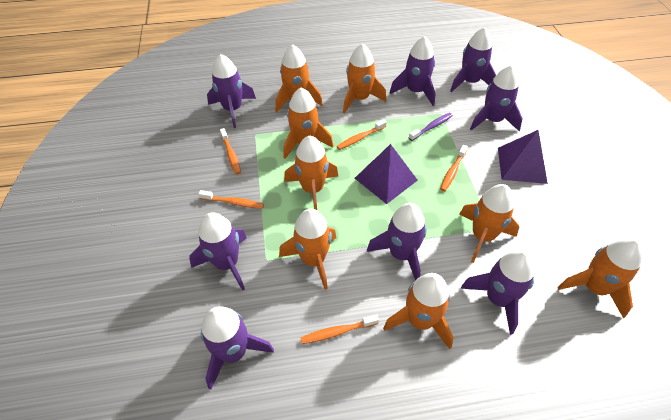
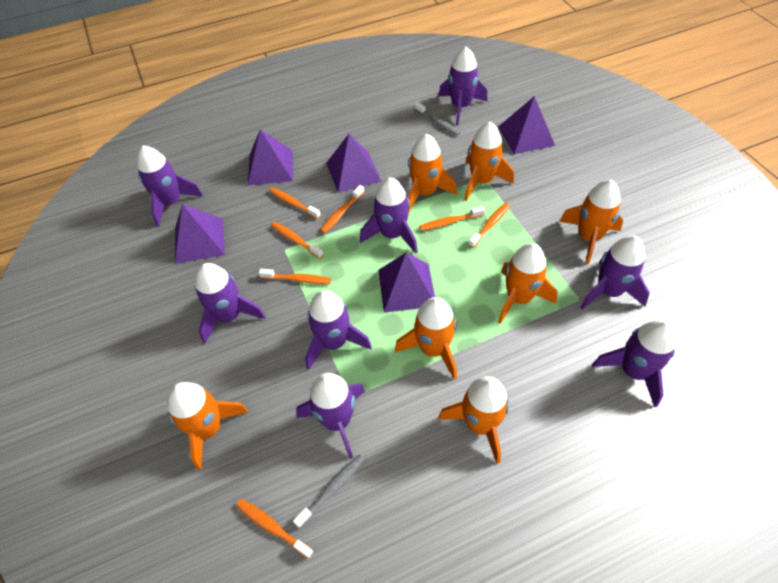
grey toothbrush: 0 -> 2
orange rocket: 8 -> 7
orange toothbrush: 5 -> 7
purple pyramid: 2 -> 5
purple toothbrush: 1 -> 0

